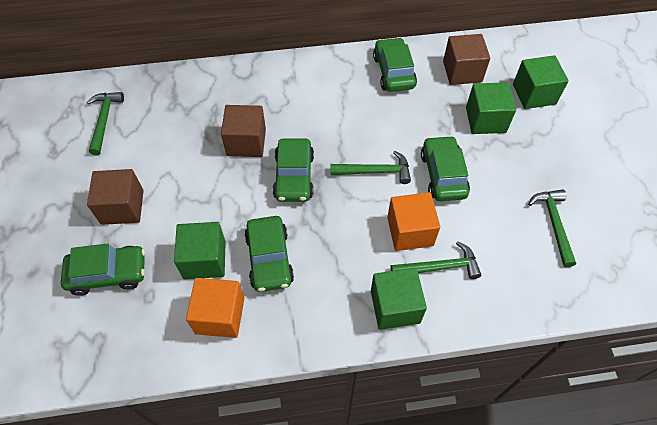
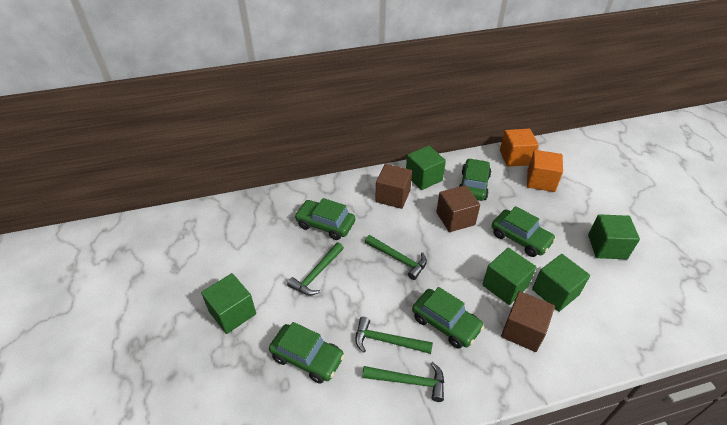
green cube: 4 -> 5

